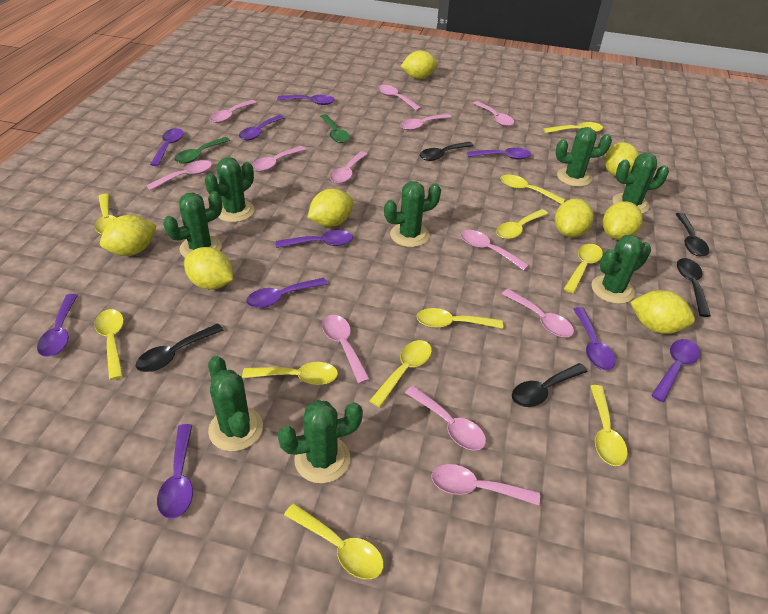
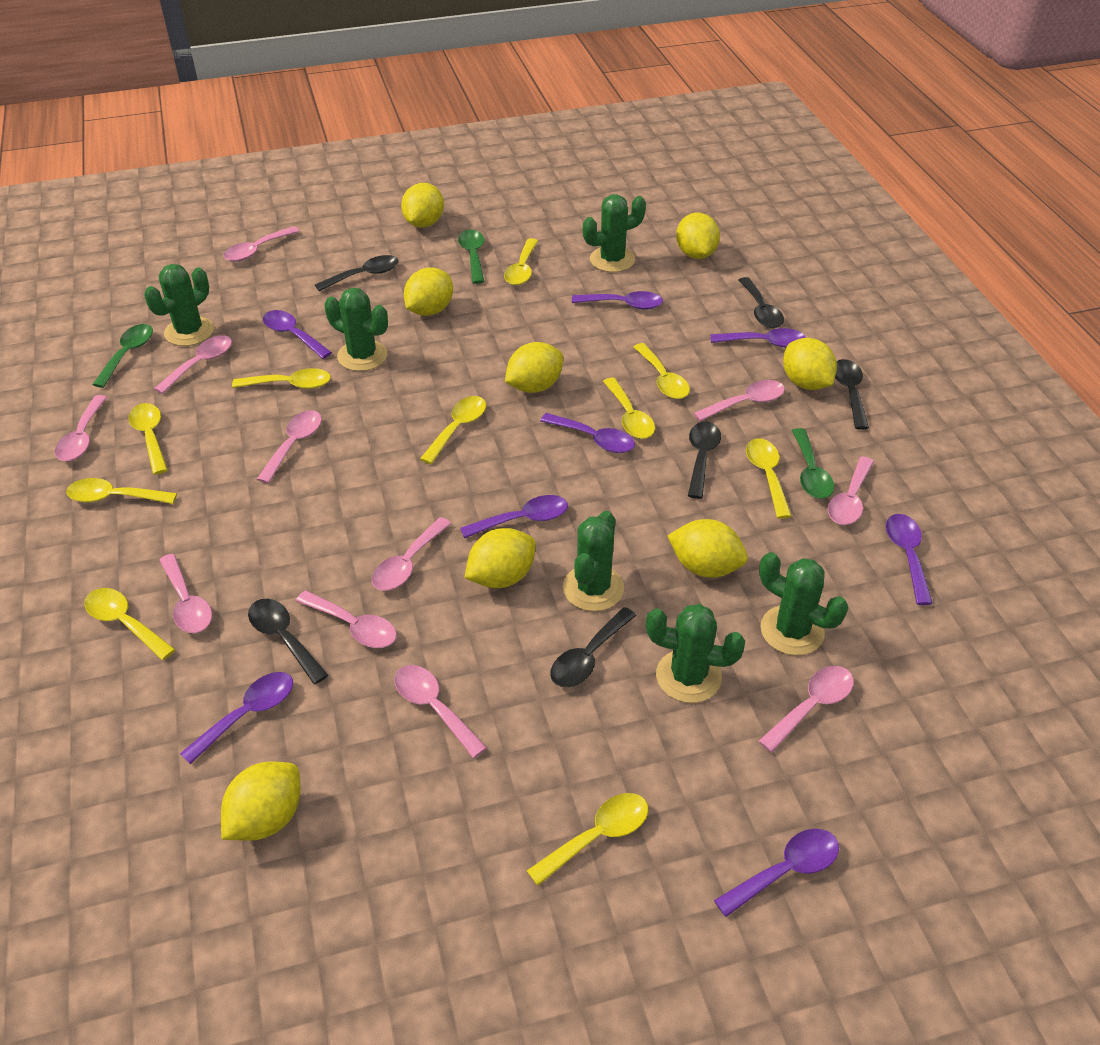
black spoon: 5 -> 6
green cactus: 8 -> 6
green spoon: 2 -> 3
pink spoon: 12 -> 11
purple spoon: 10 -> 8
yellow spoon: 11 -> 10

